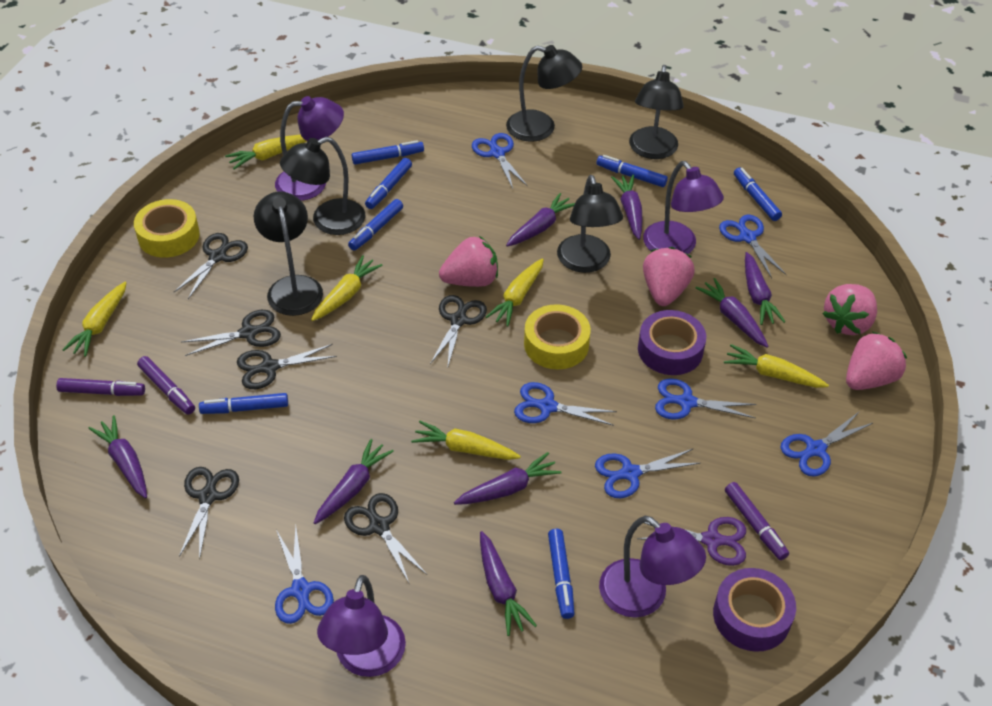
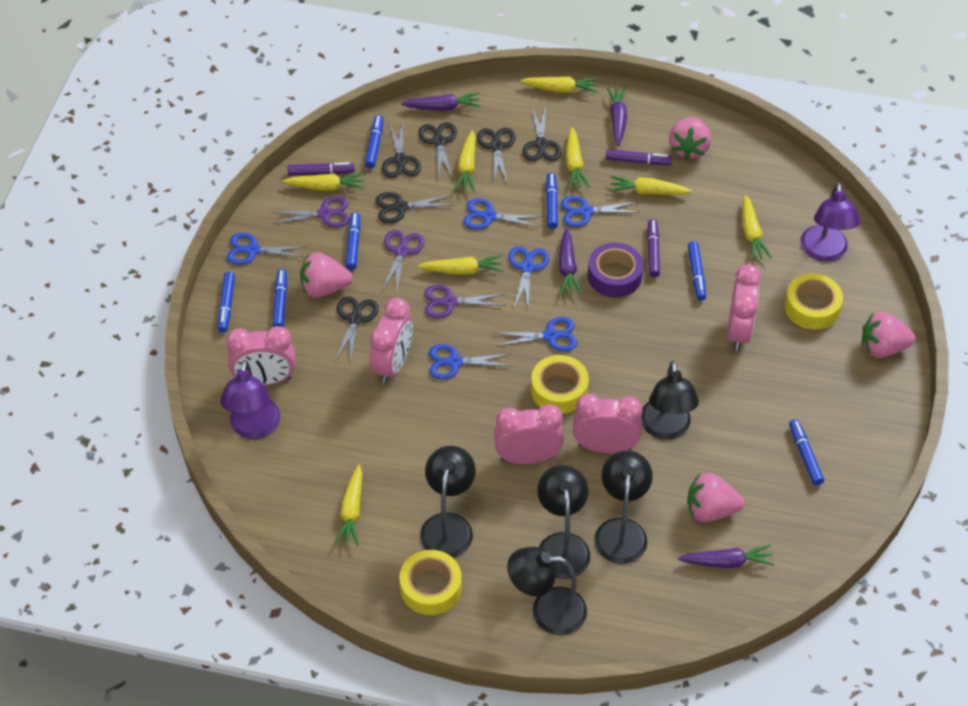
blue scissors: 7 -> 6
pink clock: 0 -> 5
purple carrot: 8 -> 4
purple lamp: 4 -> 2
purple scissors: 1 -> 3
purple tape: 2 -> 1
yellow carrot: 6 -> 8
yellow tape: 2 -> 3

